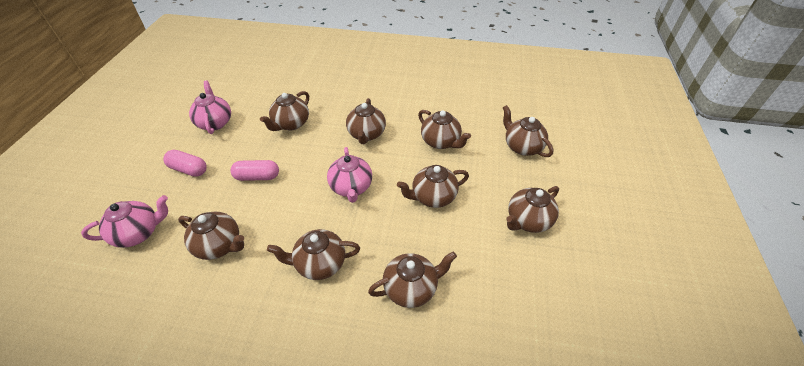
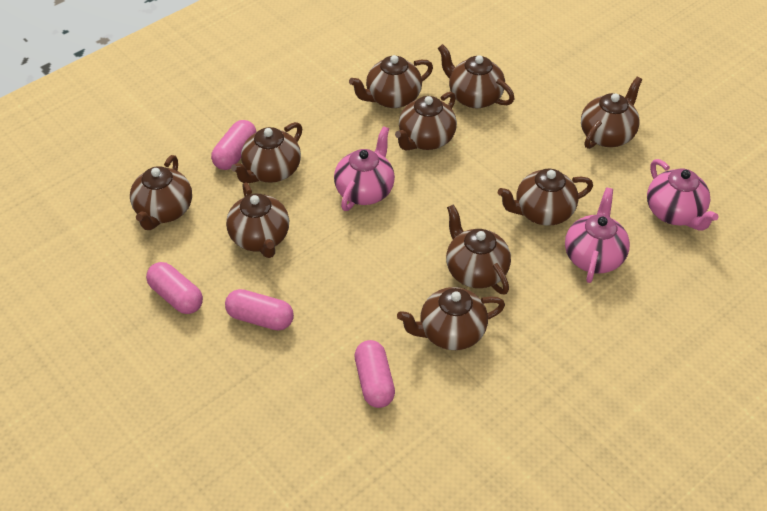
brown teapot: 9 -> 10
pink capsule: 2 -> 4

